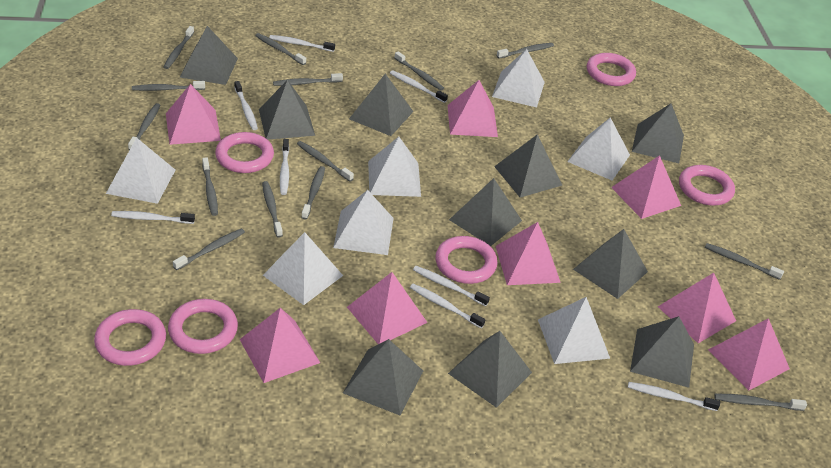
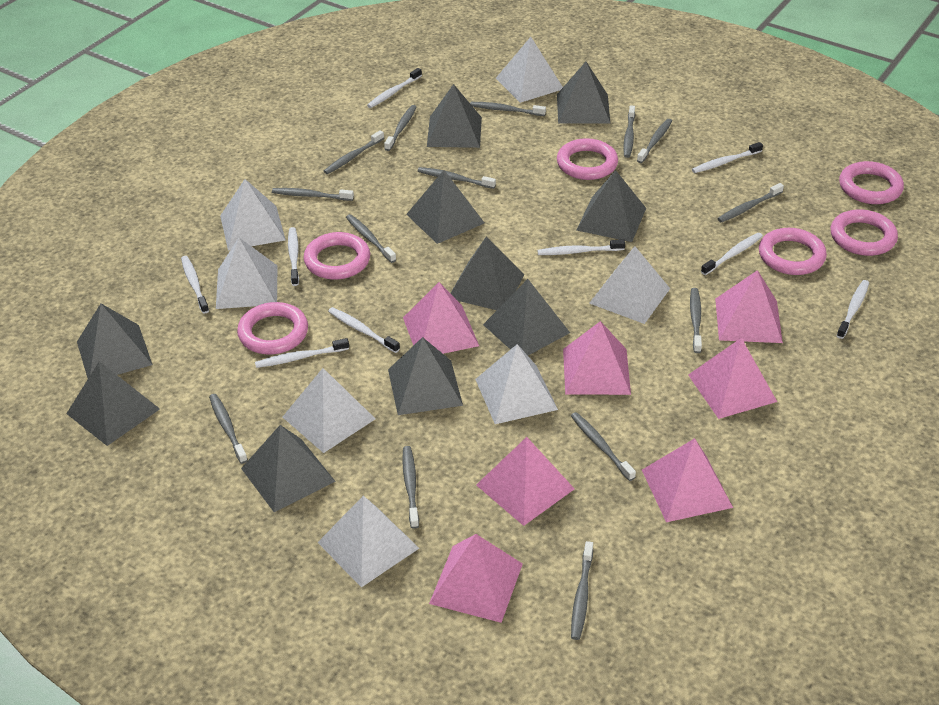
pink pyramid: 8 -> 7
white toothbrush: 8 -> 9

